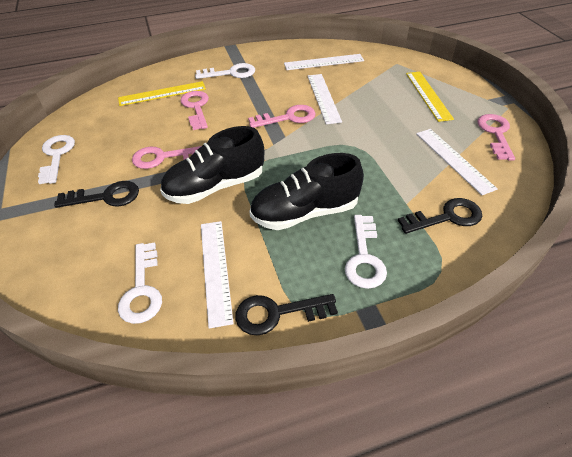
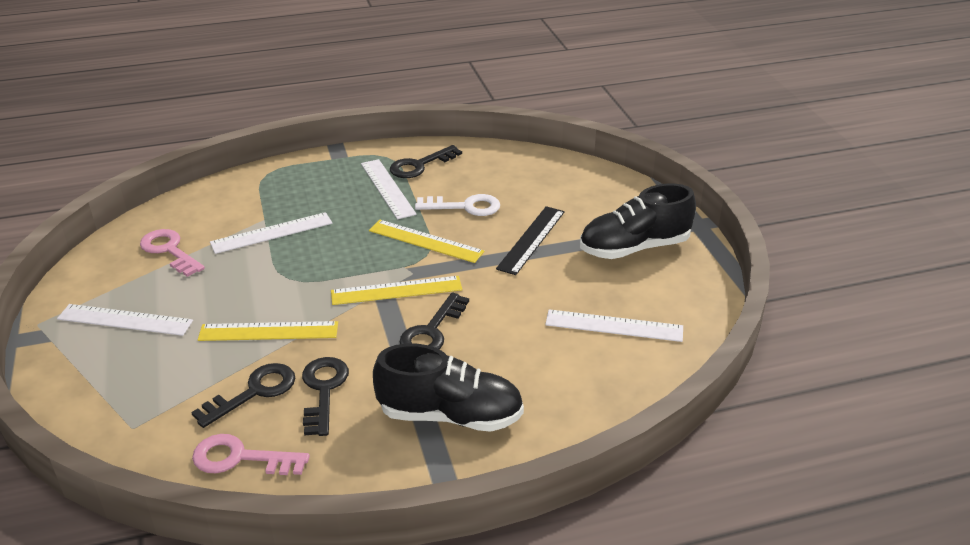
black key: 3 -> 4
black ruler: 0 -> 1
pink key: 4 -> 2
white key: 4 -> 1
yellow ruler: 2 -> 3

